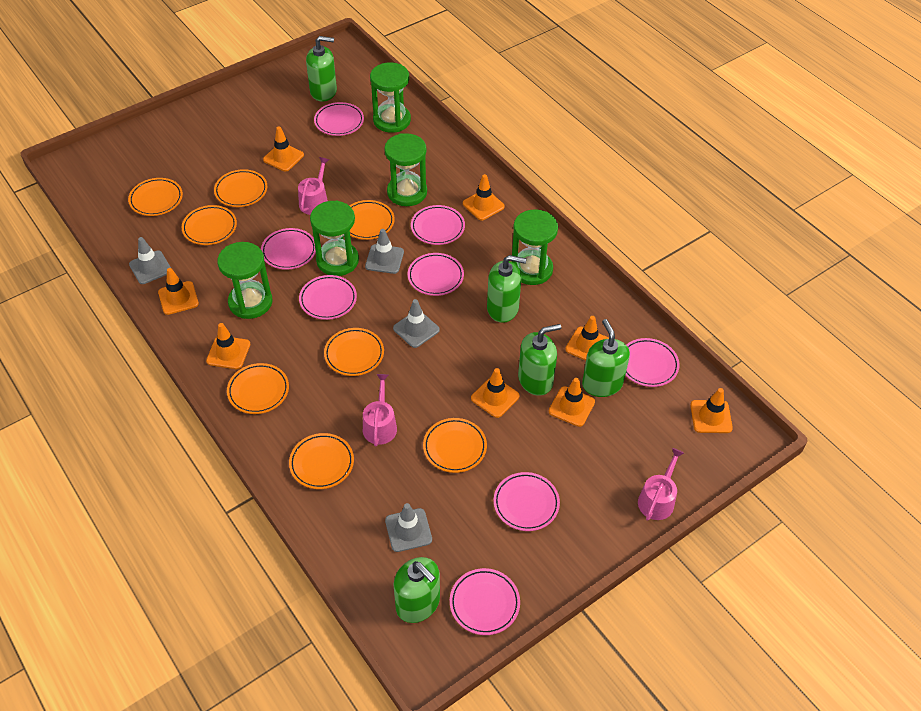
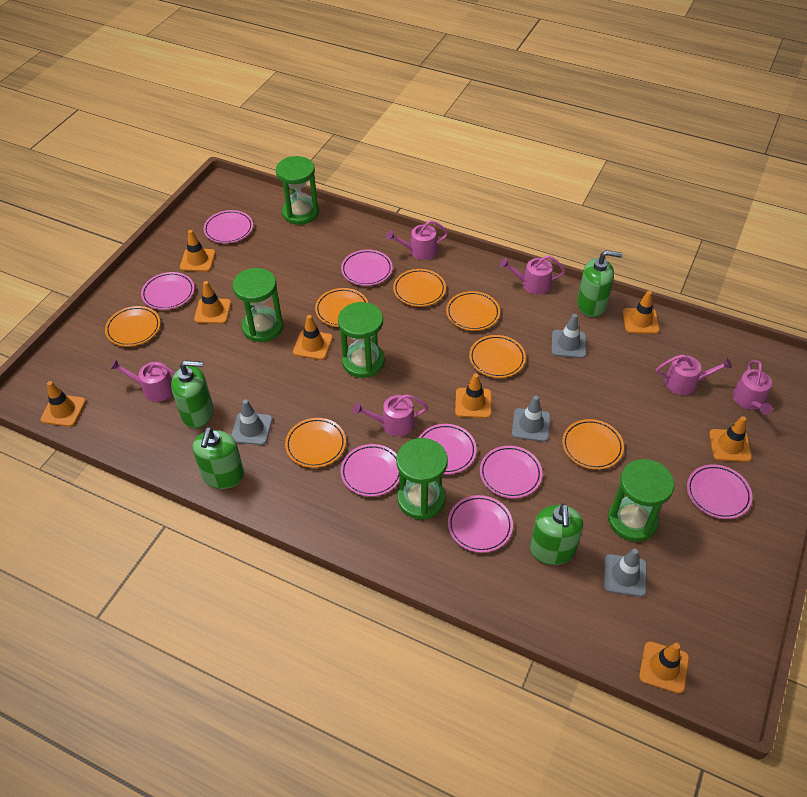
green soap dispenser: 5 -> 4
orange plate: 8 -> 7
pink watering can: 3 -> 6

